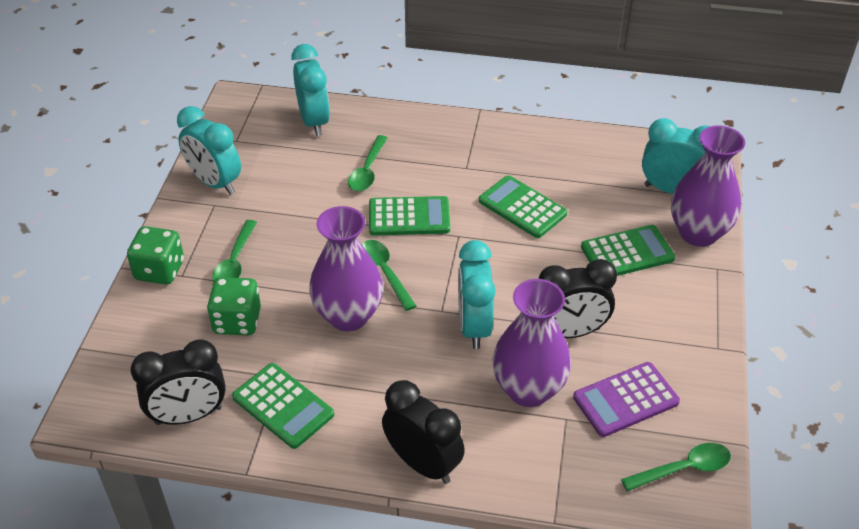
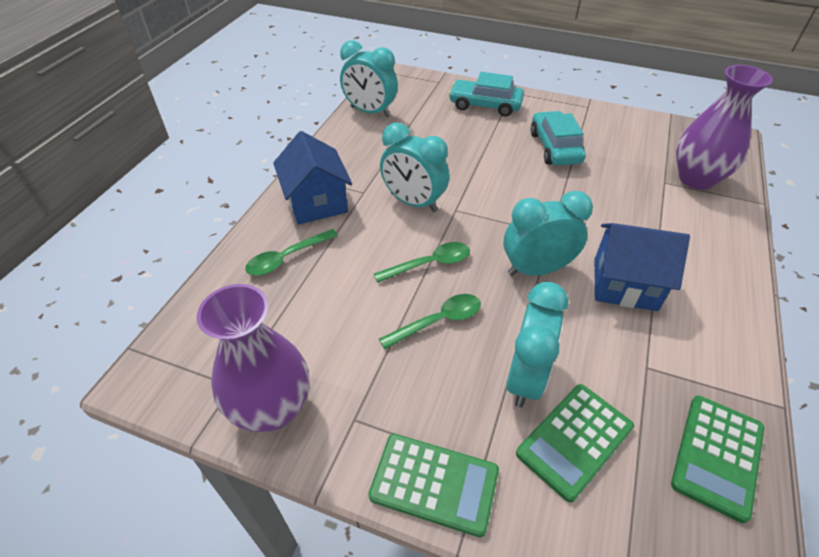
black clock: 3 -> 0
blue house: 0 -> 2
green calculator: 4 -> 3
green dice: 2 -> 0
green spoon: 4 -> 3
purple calculator: 1 -> 0
purple vase: 3 -> 2
turquoise car: 0 -> 2

